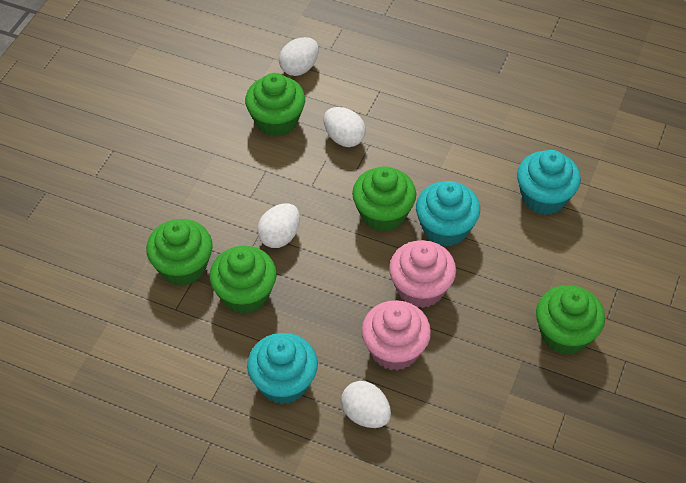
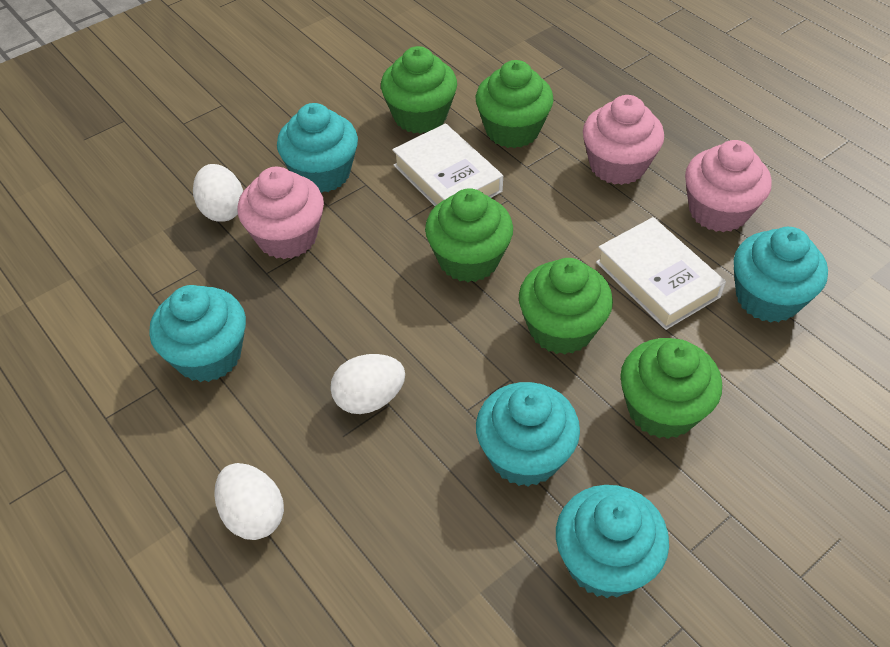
pink cupcake: 2 -> 3
turquoise cupcake: 3 -> 5
white book: 0 -> 2
white egg: 4 -> 3

